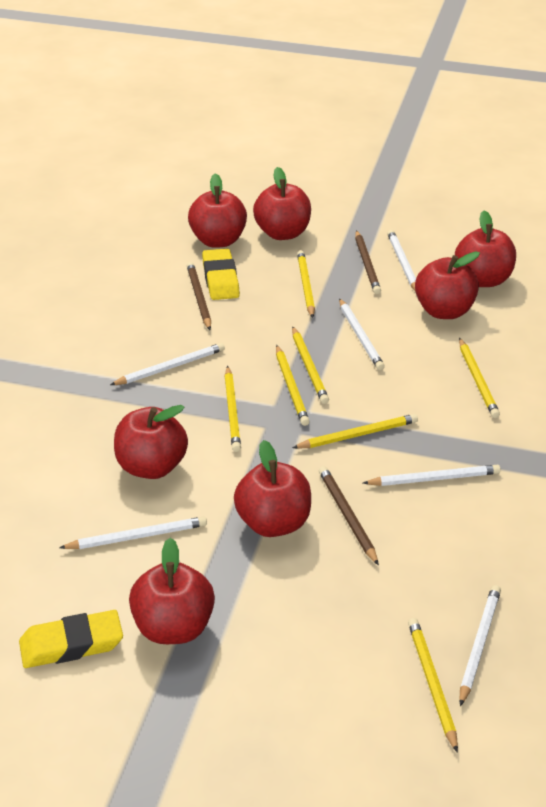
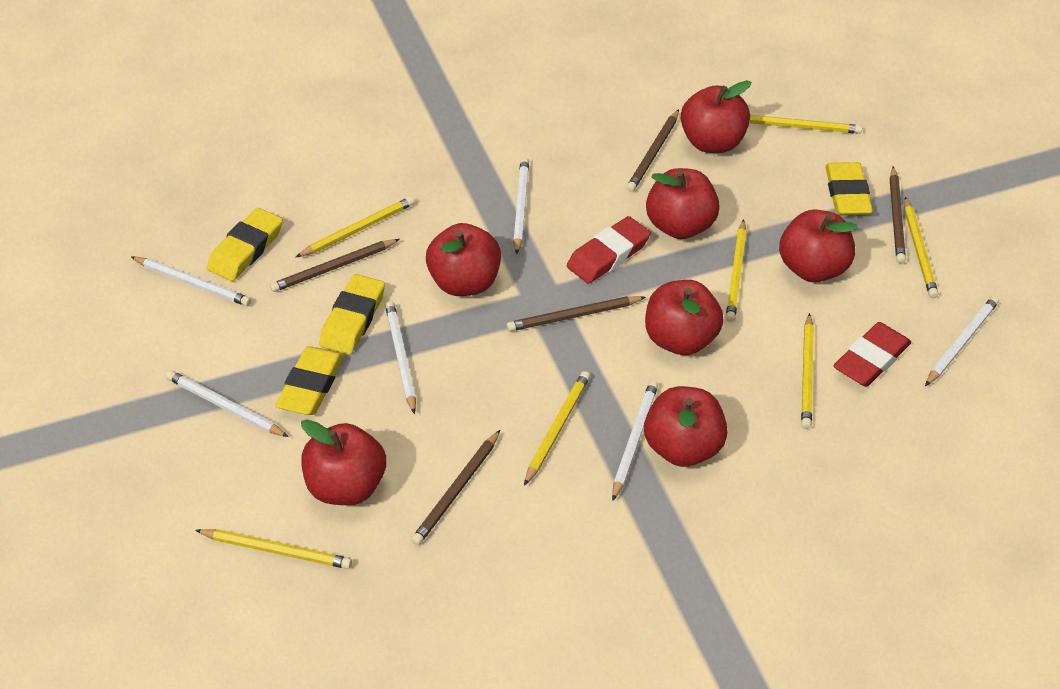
brown pencil: 3 -> 5
red eraser: 0 -> 2
yellow eraser: 2 -> 4

